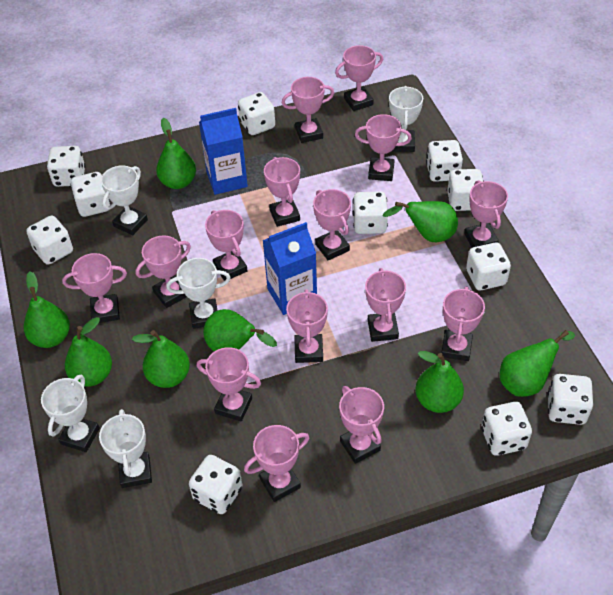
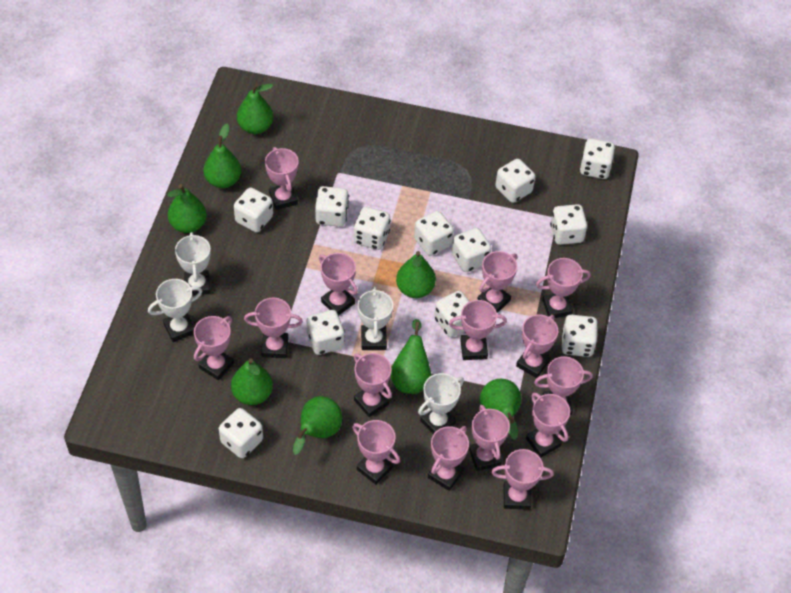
blue carton: 2 -> 0
white dice: 11 -> 12
white trophy: 5 -> 4

